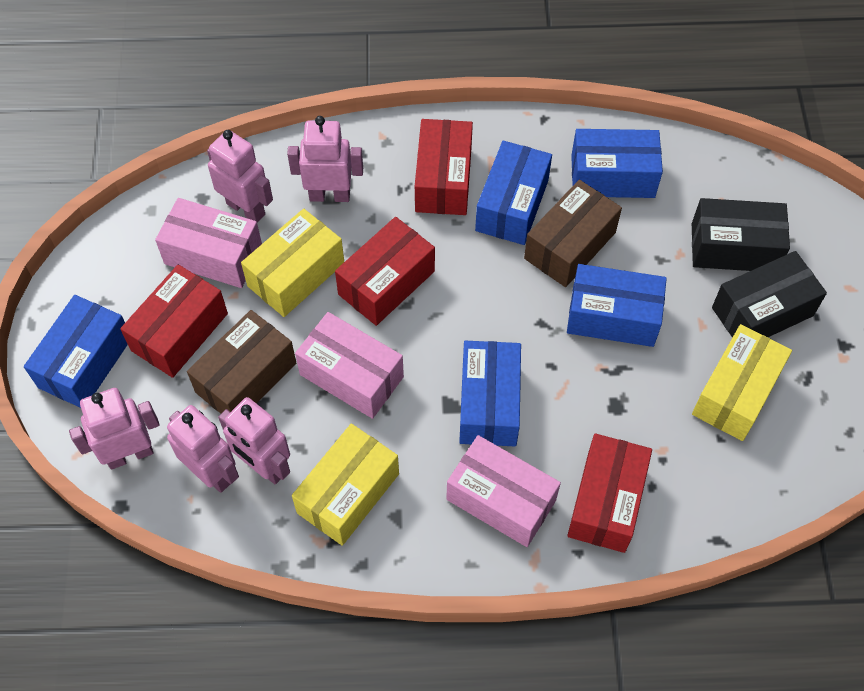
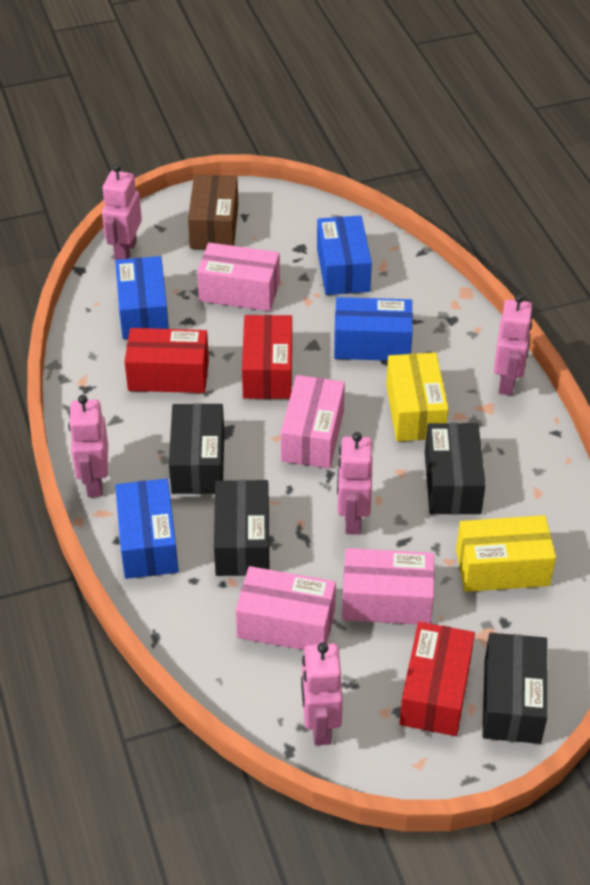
black box: 2 -> 4
blue box: 5 -> 4
brown box: 2 -> 1
pink box: 3 -> 4
red box: 4 -> 3
yellow box: 3 -> 2

